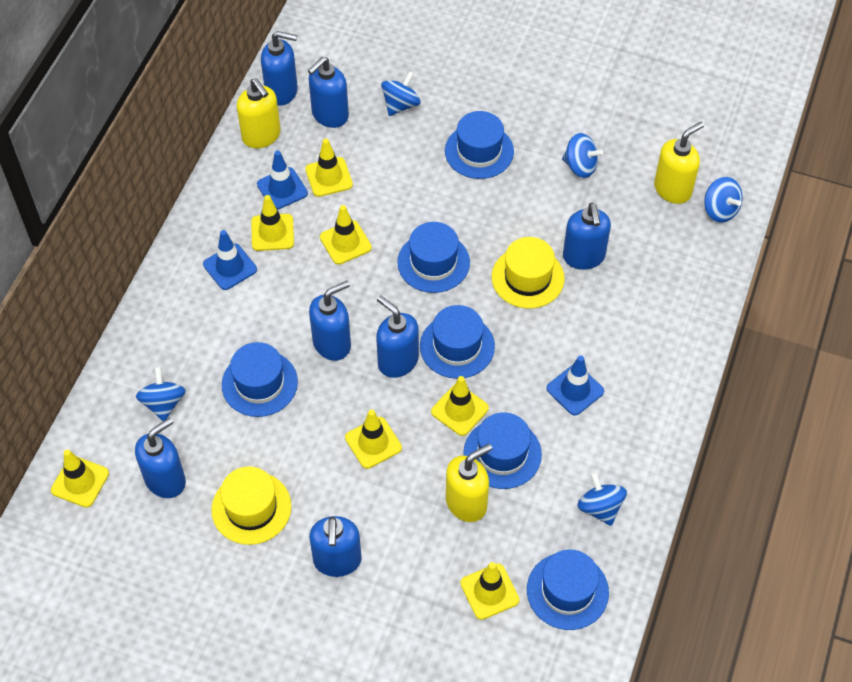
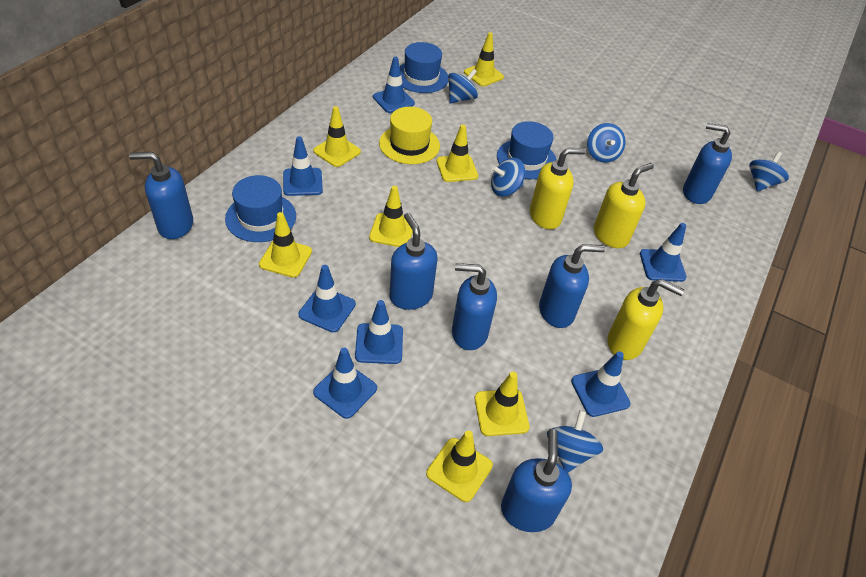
blue hat: 6 -> 3
blue soap dispenser: 7 -> 6
blue traffic cone: 3 -> 7
yellow hat: 2 -> 1

